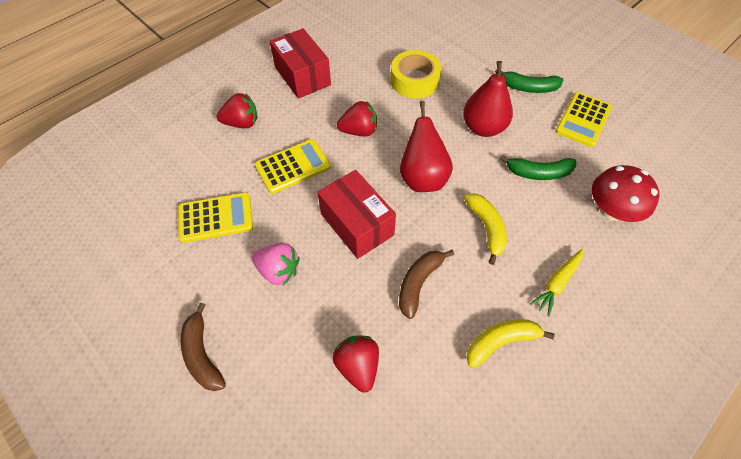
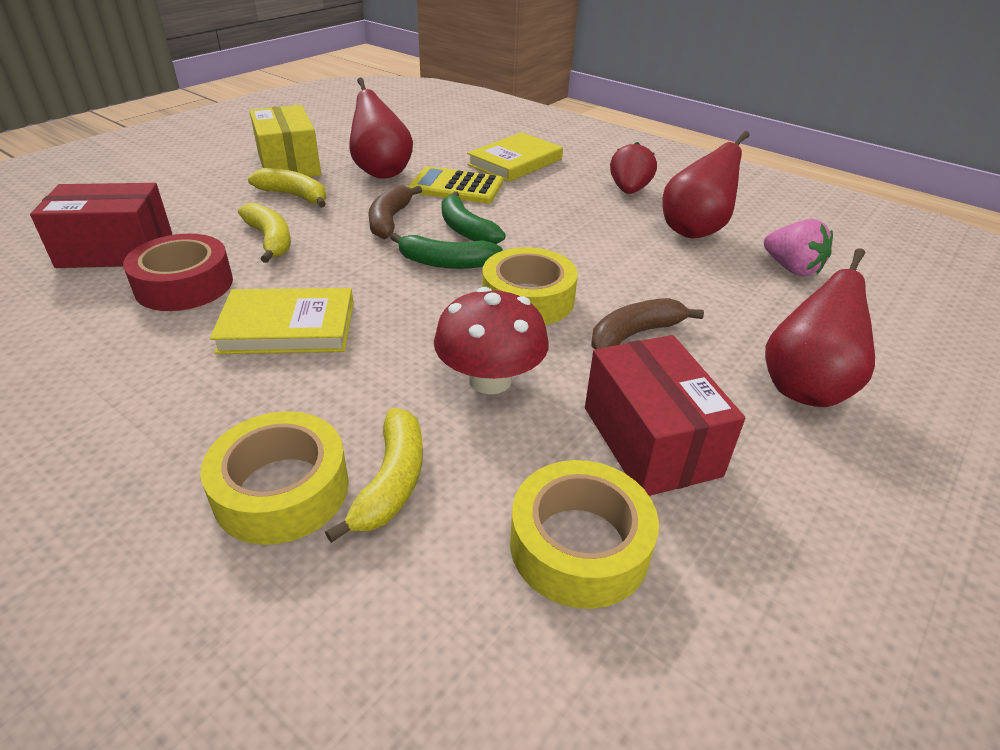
red pear: 2 -> 3
red strawberry: 3 -> 1
red tape: 0 -> 1
yellow banana: 2 -> 3
yellow book: 0 -> 2
yellow box: 0 -> 1
yellow calculator: 3 -> 1
yellow carrot: 1 -> 0
yellow tape: 1 -> 3

